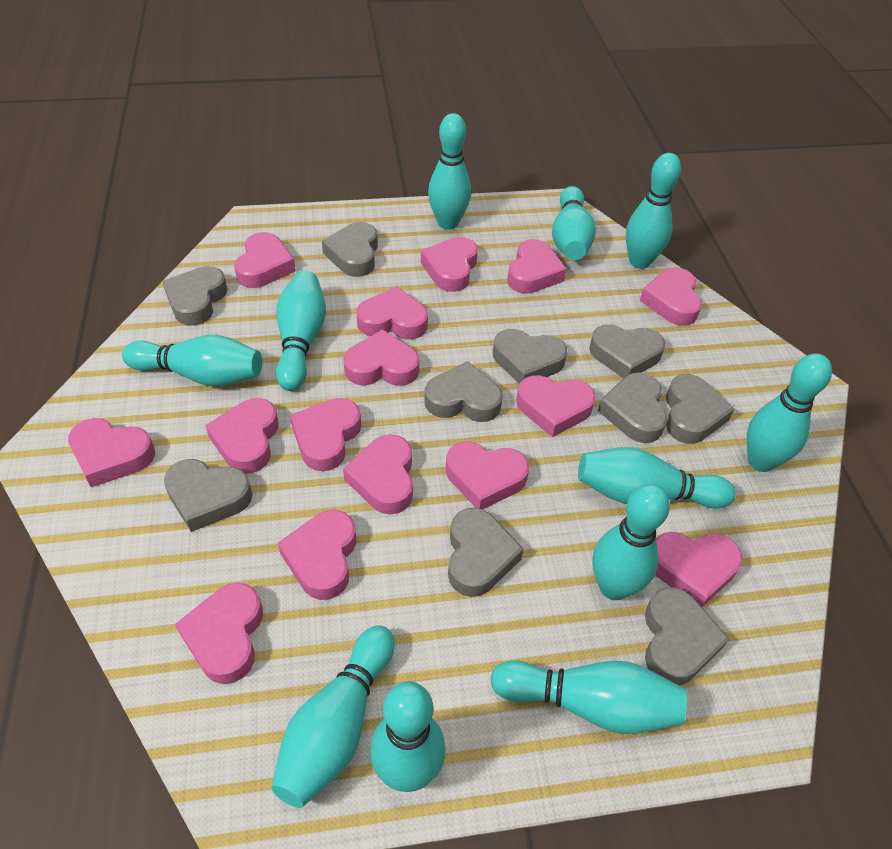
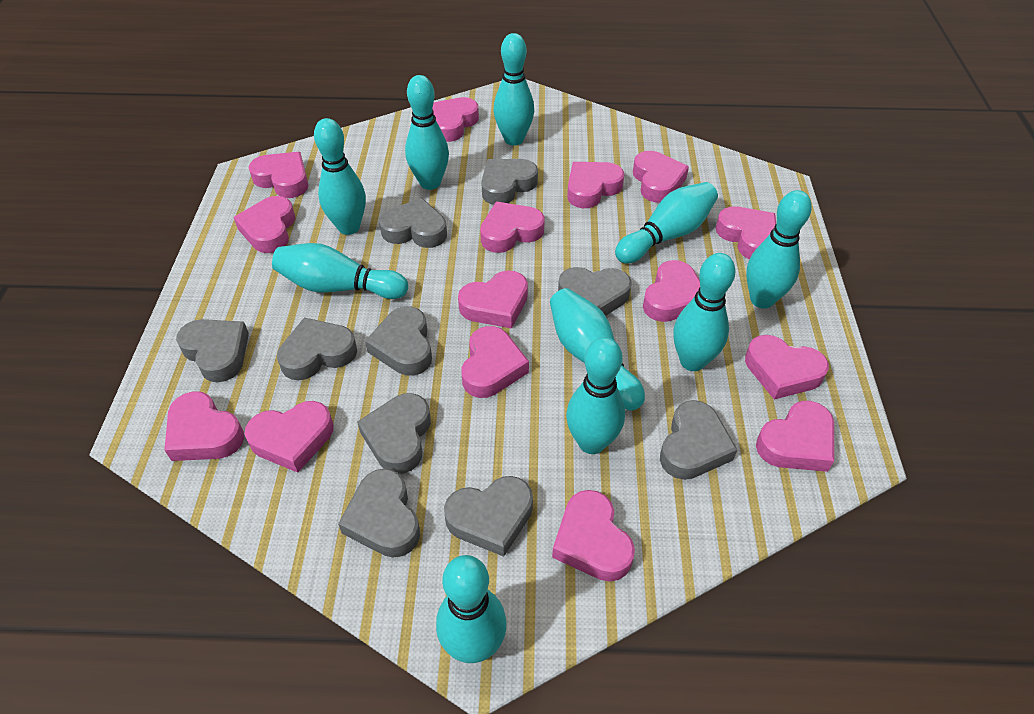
turquoise bowling pin: 11 -> 10

